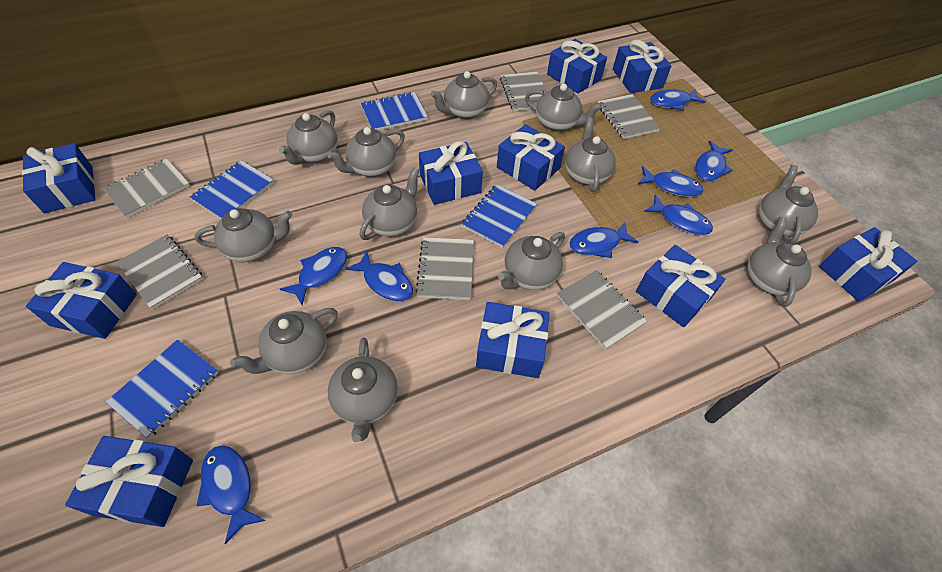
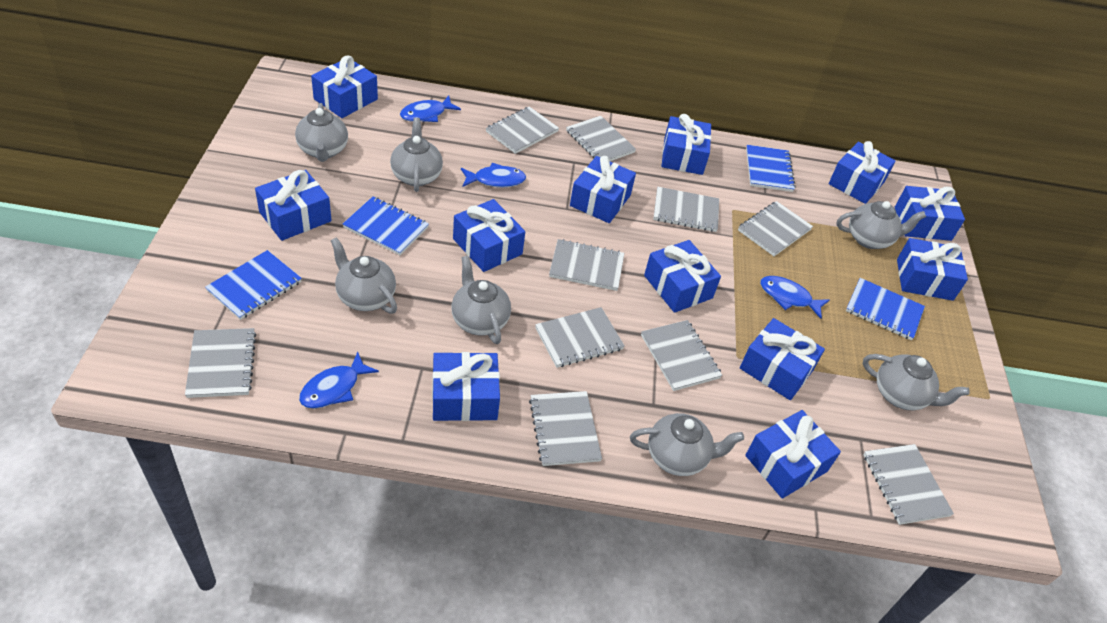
blue fish: 8 -> 4
blue gift: 10 -> 12
grey notebook: 6 -> 10
grey teapot: 12 -> 7

